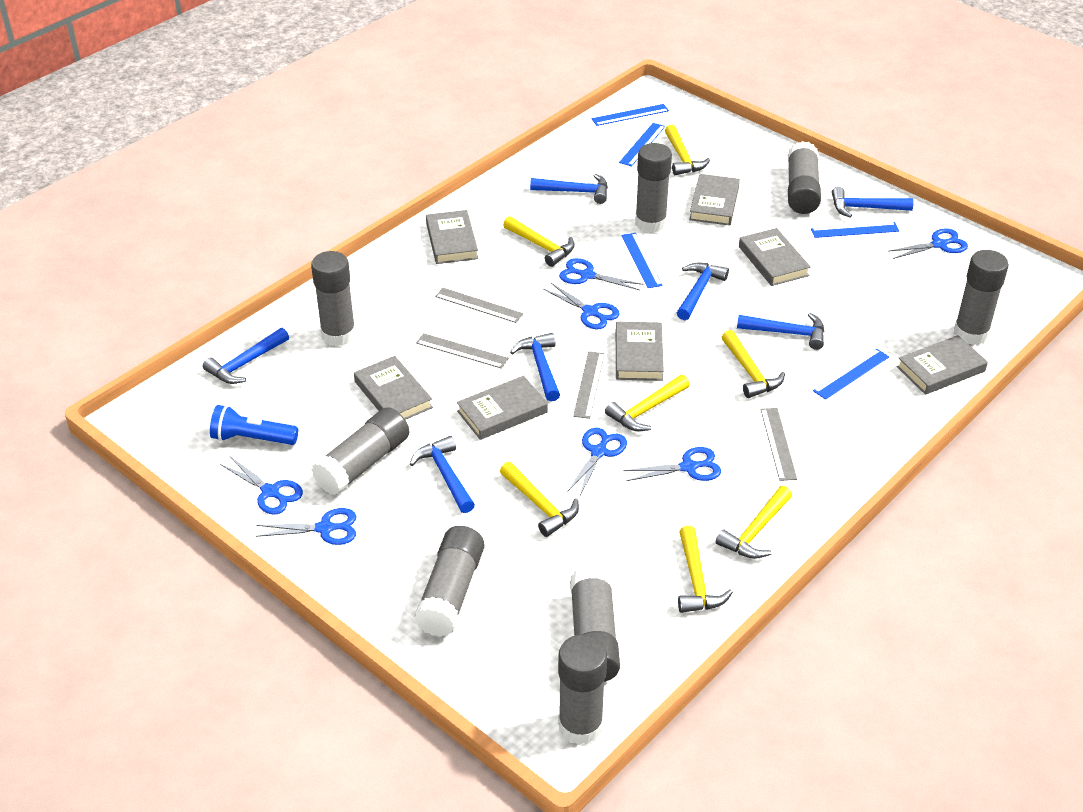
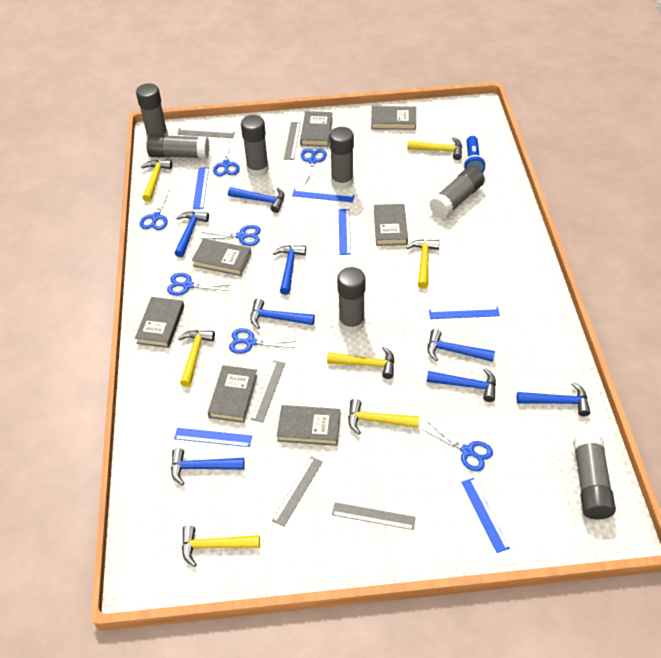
blue hammer: 7 -> 8
blue ruler: 5 -> 6
grey glue stick: 8 -> 7
grey ruler: 4 -> 5

